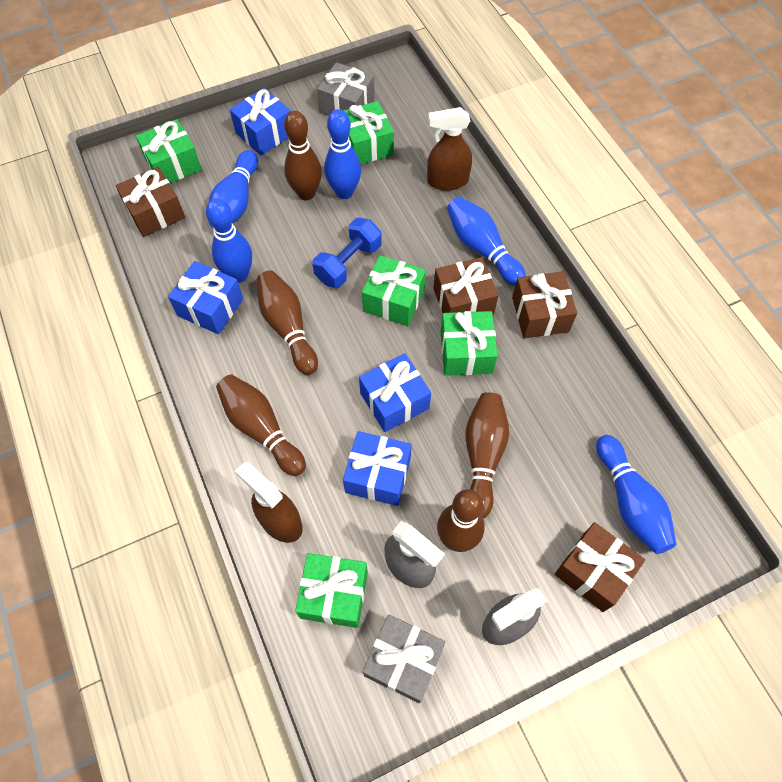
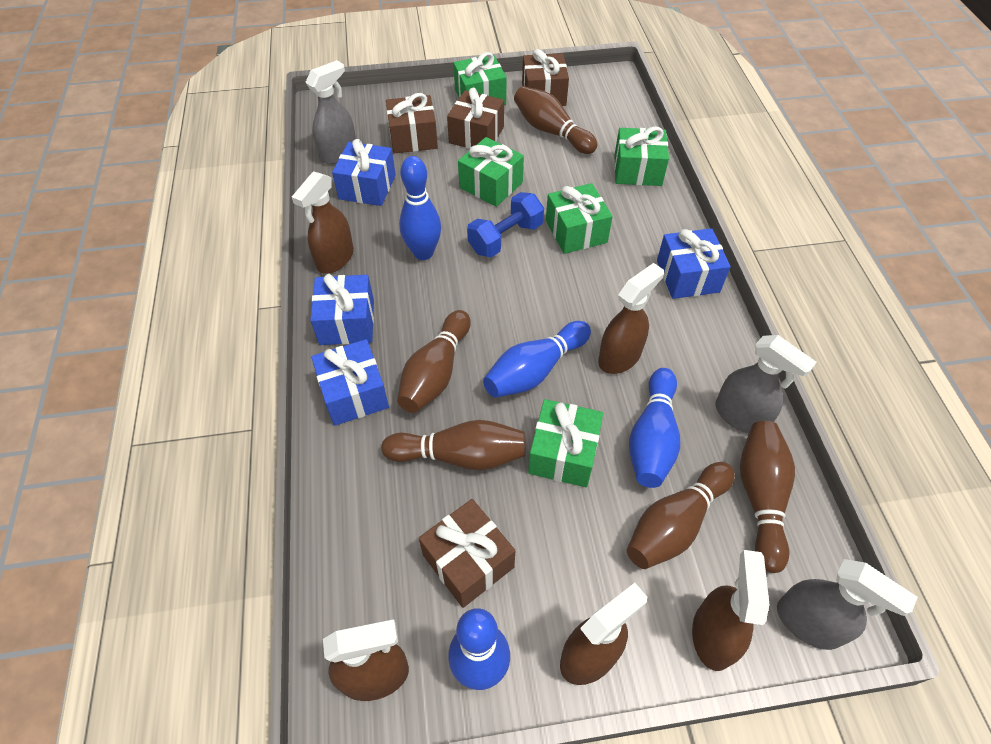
blue bowling pin: 5 -> 4
brown spray bottle: 2 -> 5
grey gift: 2 -> 0
grey spray bottle: 2 -> 3

